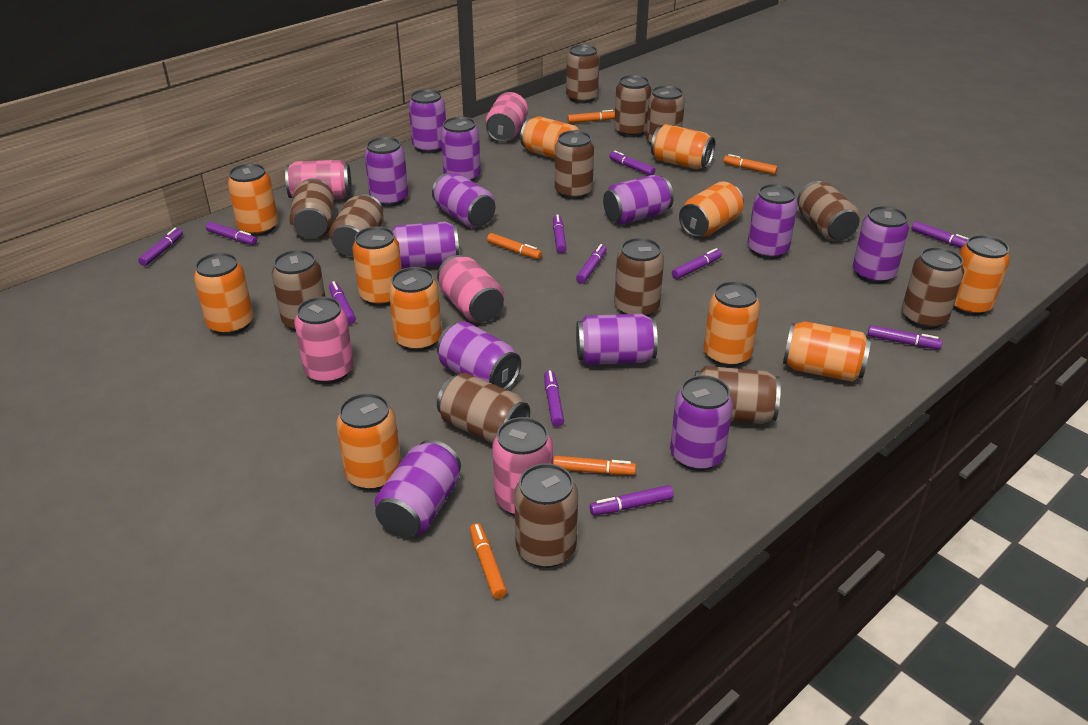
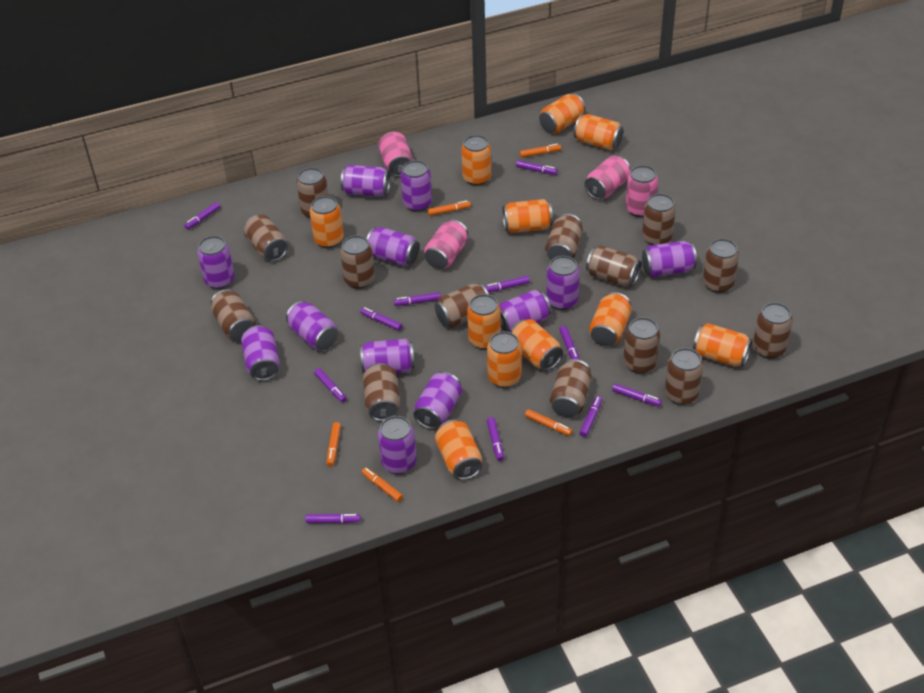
brown can: 13 -> 14
pink can: 5 -> 4

